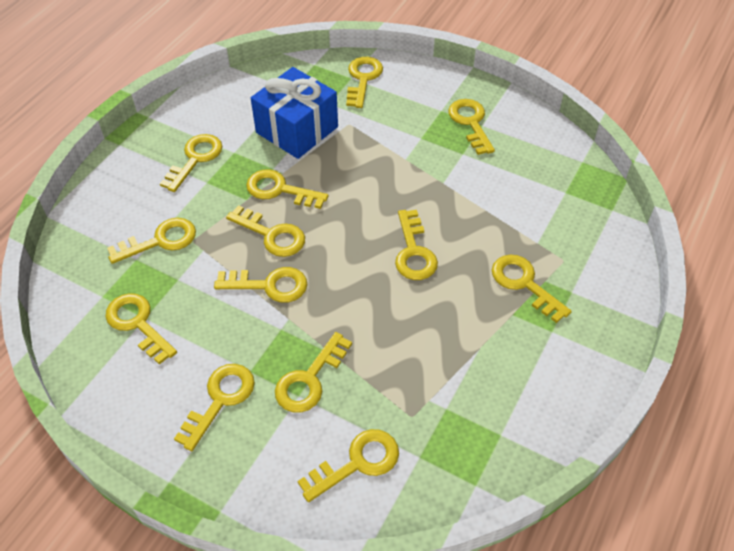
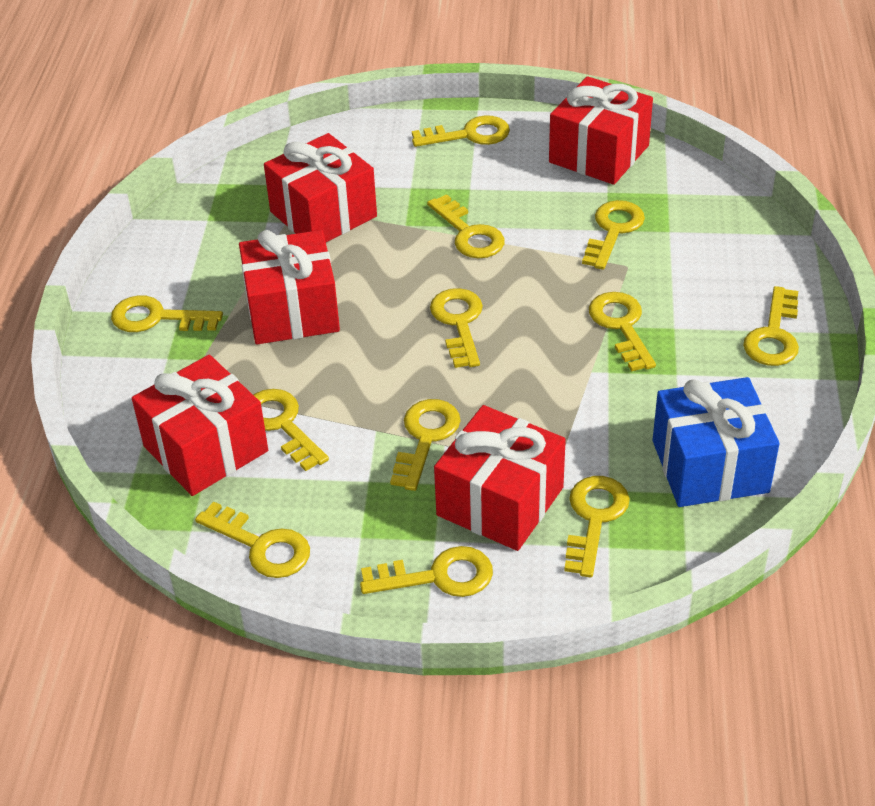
red gift: 0 -> 5
yellow key: 13 -> 12

